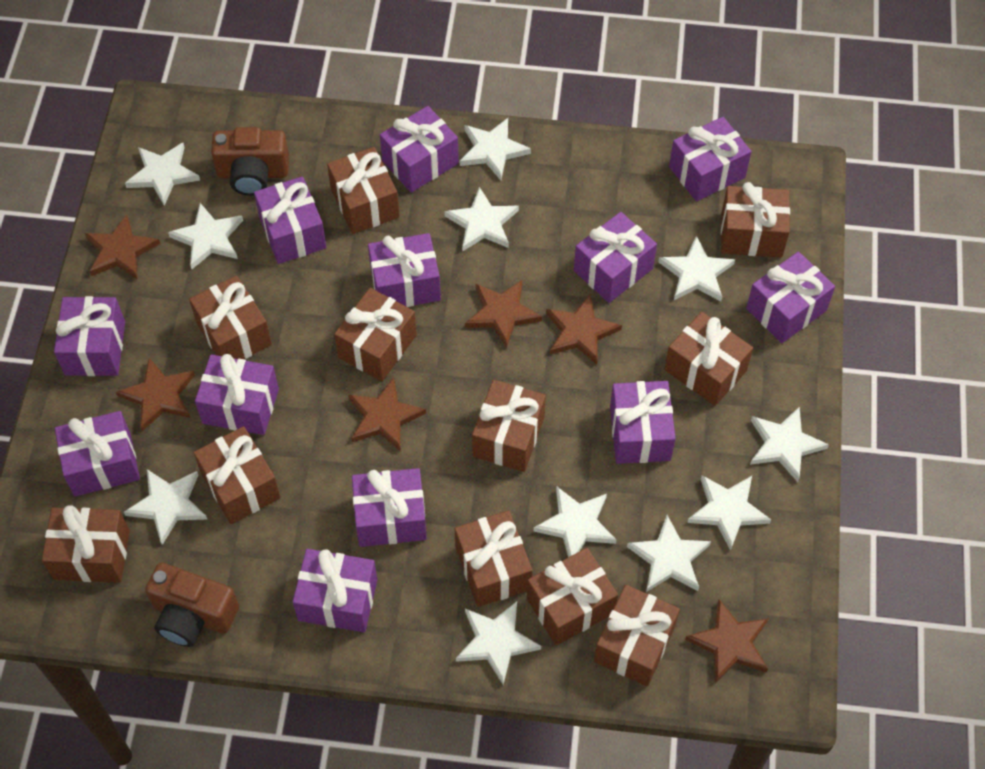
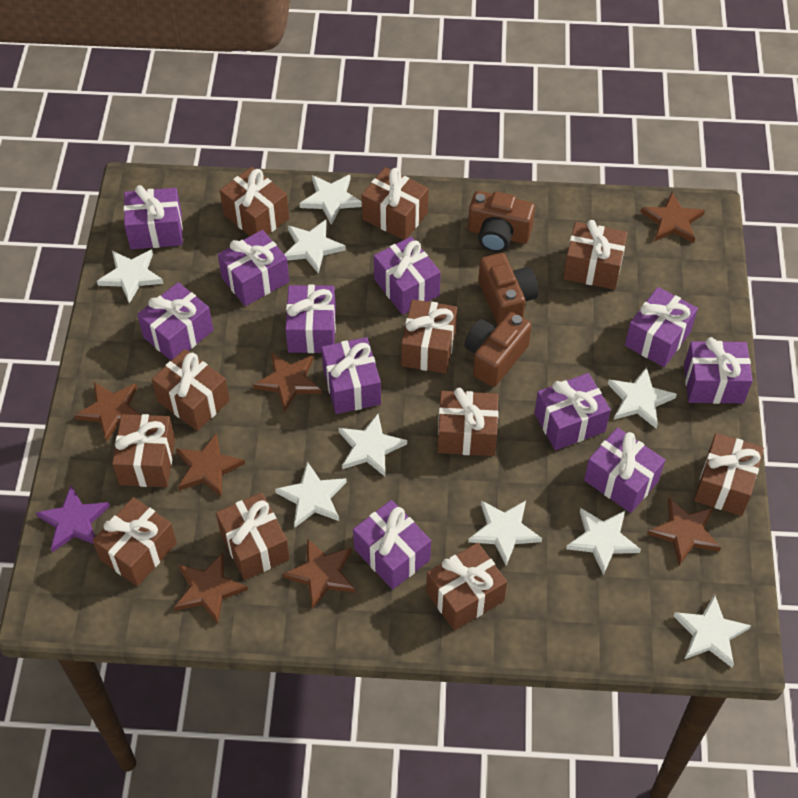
brown camera: 2 -> 3
brown star: 6 -> 7
purple gift: 12 -> 11
purple star: 0 -> 1
white star: 11 -> 9

